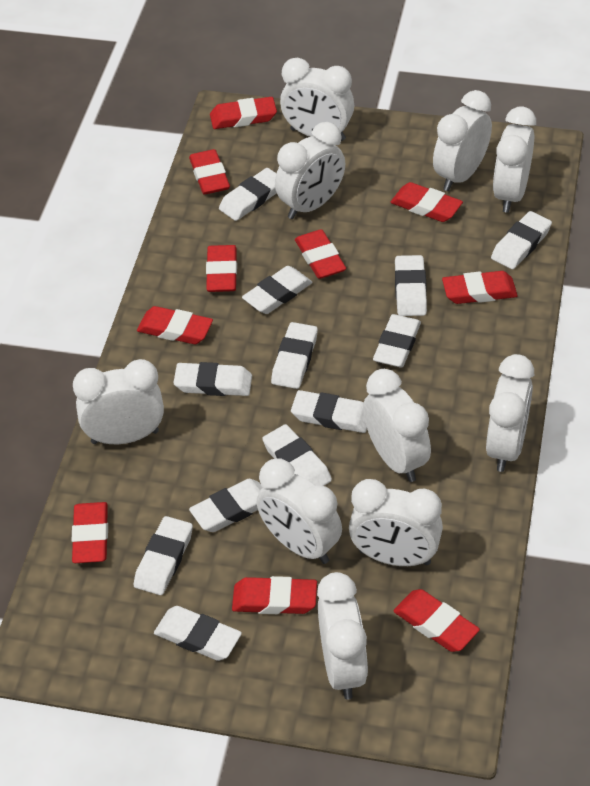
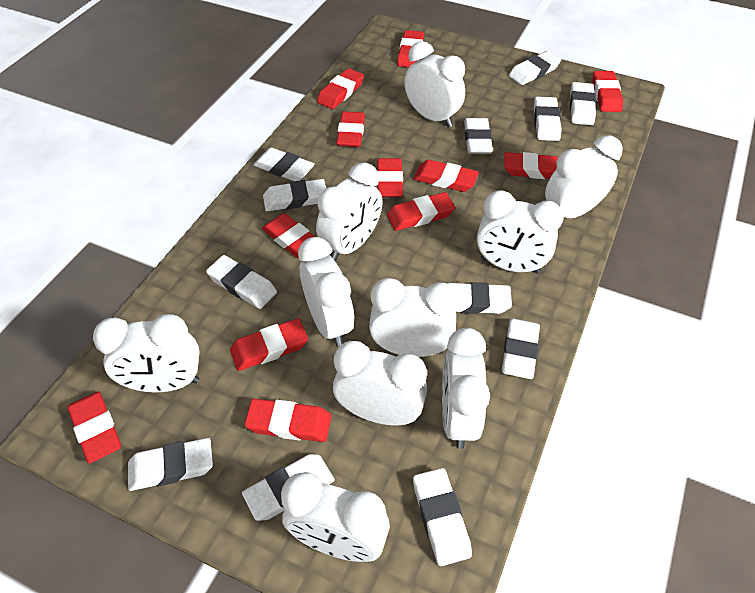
red eraser: 10 -> 12

